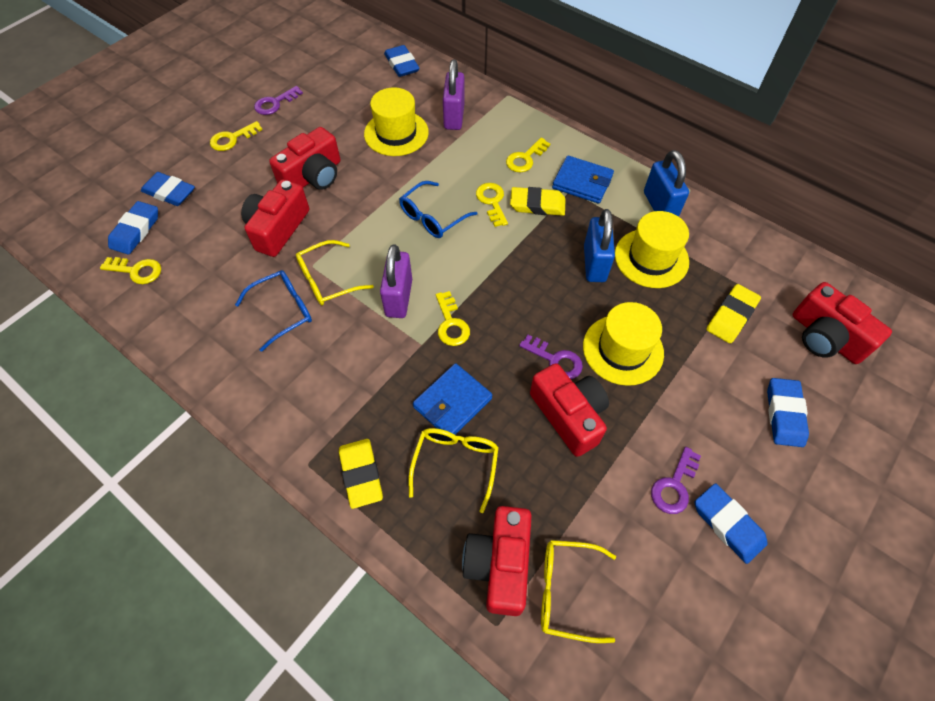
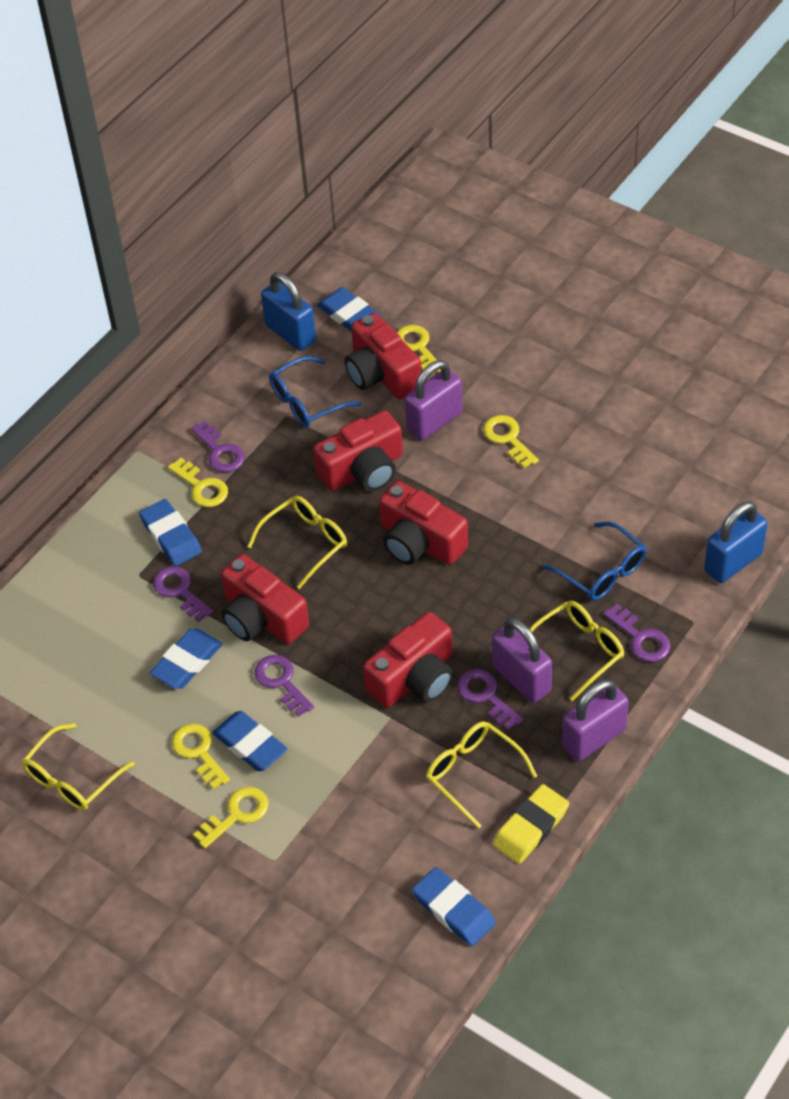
blue wallet: 2 -> 0
purple key: 3 -> 5
purple padlock: 2 -> 3
yellow eraser: 3 -> 1
yellow glasses: 3 -> 4
yellow hat: 3 -> 0

